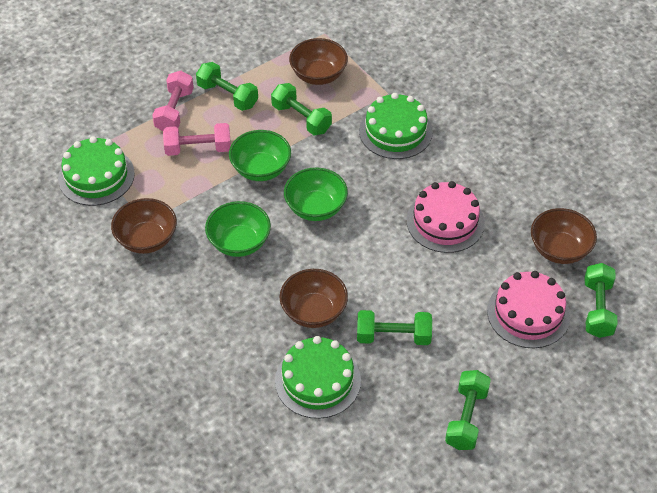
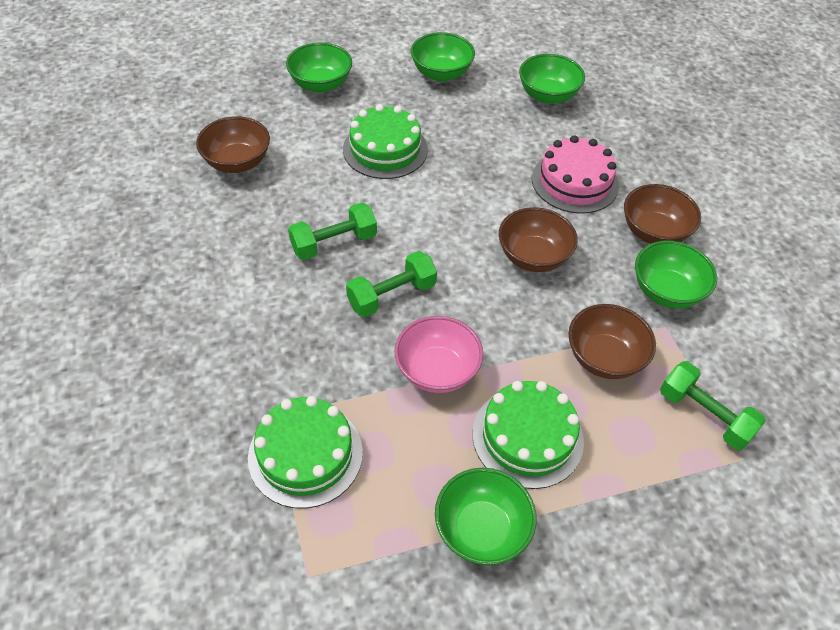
green bowl: 3 -> 5
green dumbbell: 5 -> 3
pink bowl: 0 -> 1
pink cake: 2 -> 1
pink dumbbell: 2 -> 0

